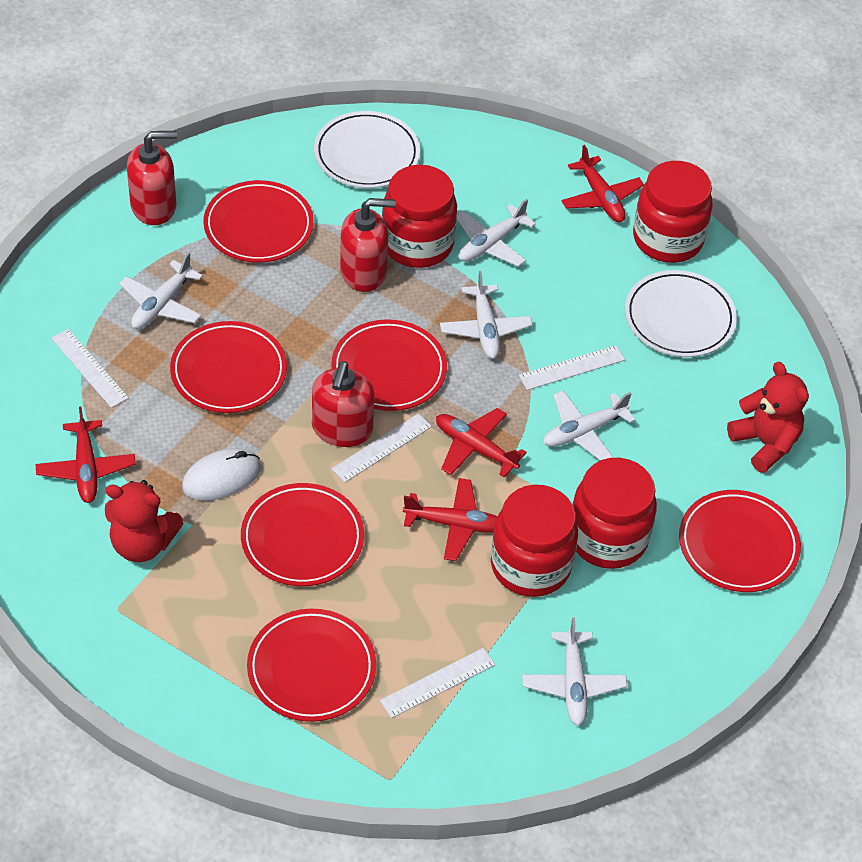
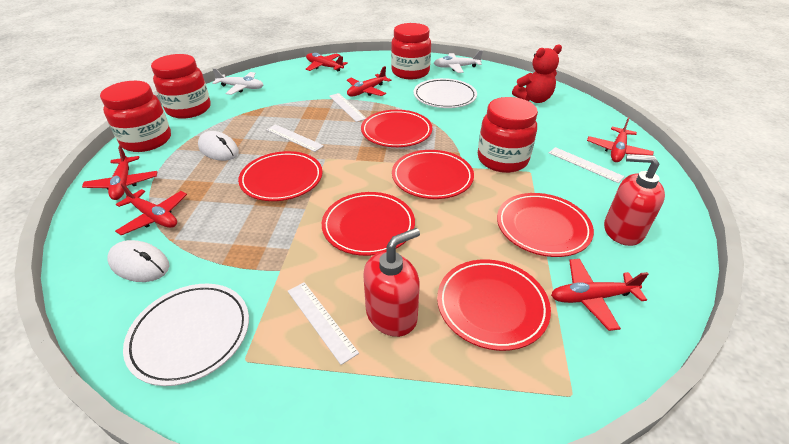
red plane: 4 -> 6
red soap dispenser: 3 -> 2
red teddy bear: 2 -> 1
white mouse: 1 -> 2
white plane: 5 -> 2

